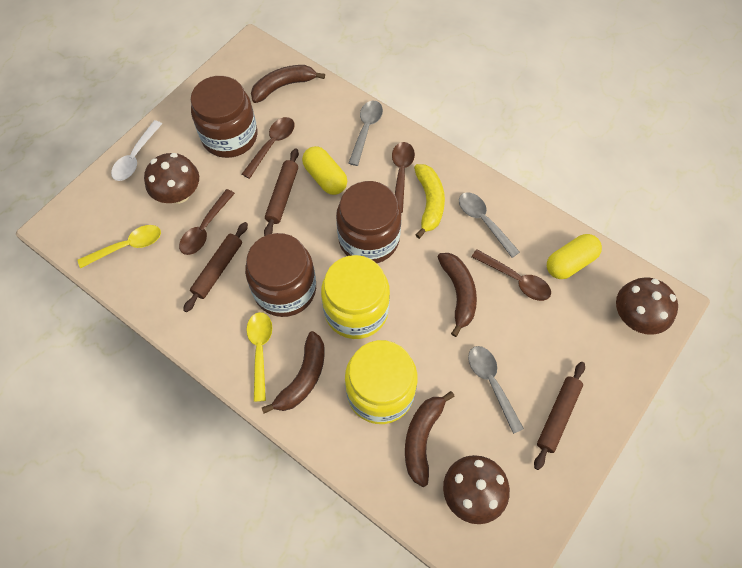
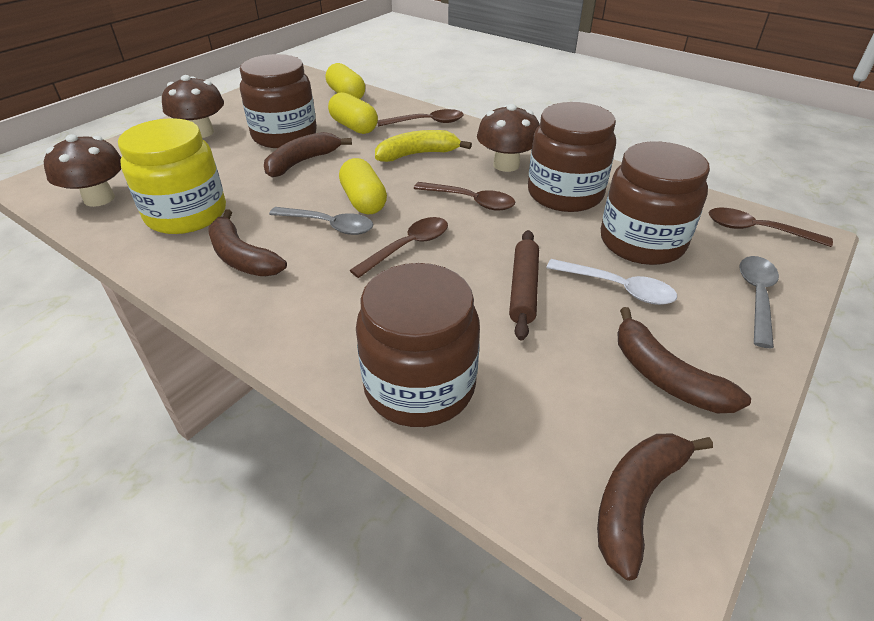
brown jar: 3 -> 4
brown rolling pin: 3 -> 1
grey spoon: 3 -> 2
yellow capsule: 2 -> 3
yellow jar: 2 -> 1
yellow spoon: 2 -> 0

